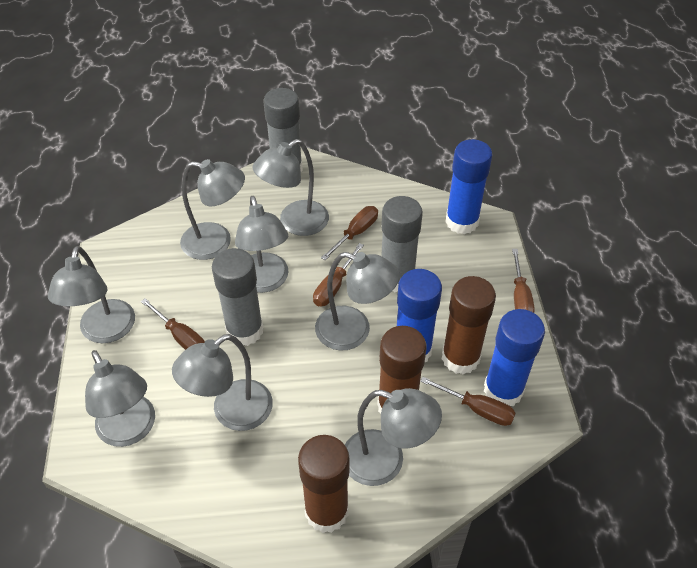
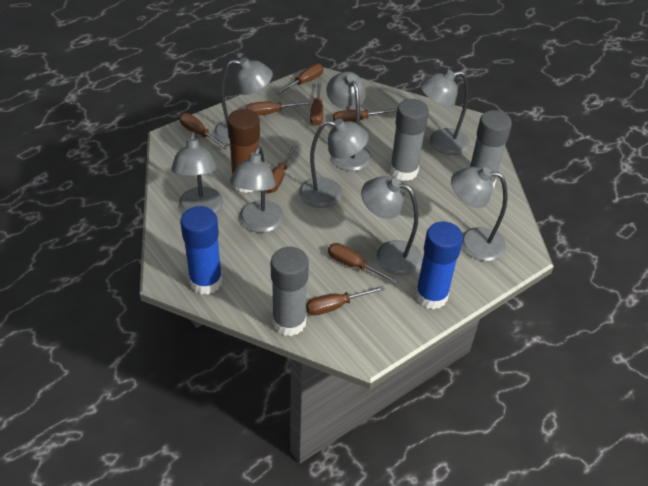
blue glue stick: 3 -> 2
brown glue stick: 3 -> 1
brown screwdriver: 5 -> 8

